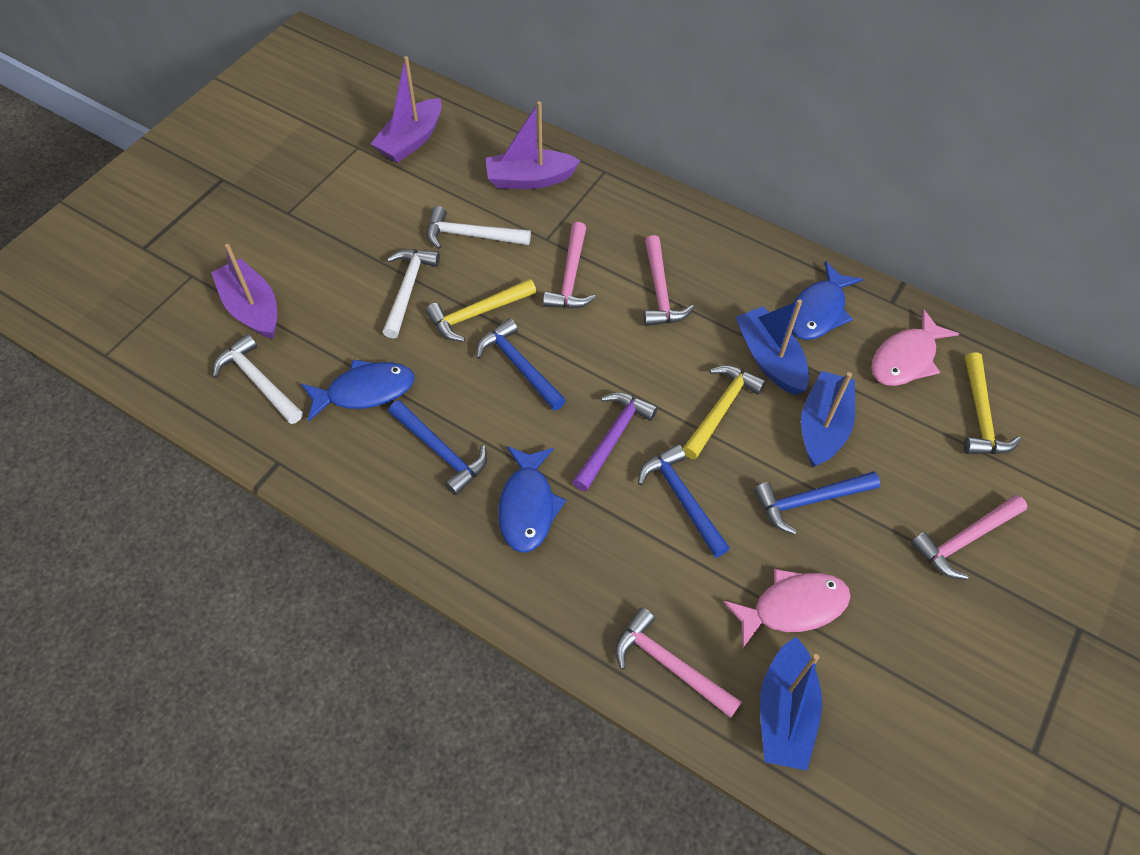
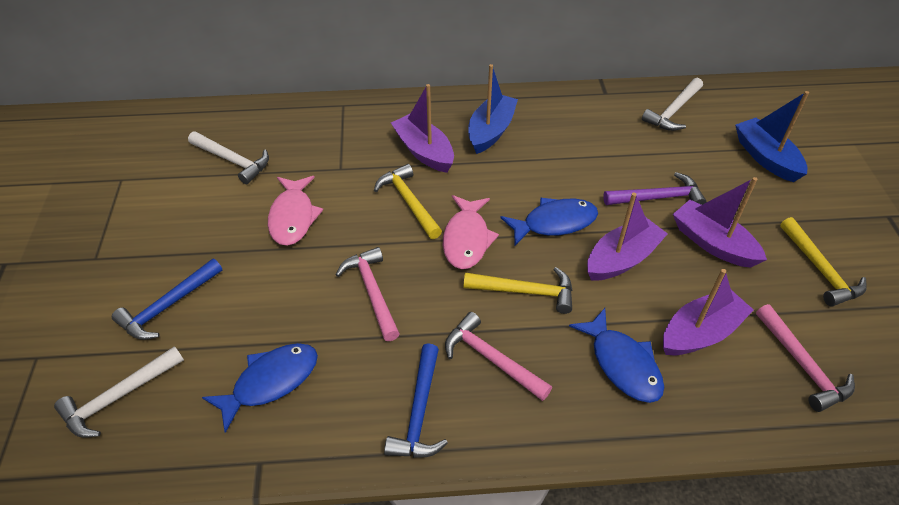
blue boat: 3 -> 2
blue hammer: 4 -> 2
pink hammer: 4 -> 3
purple boat: 3 -> 4

